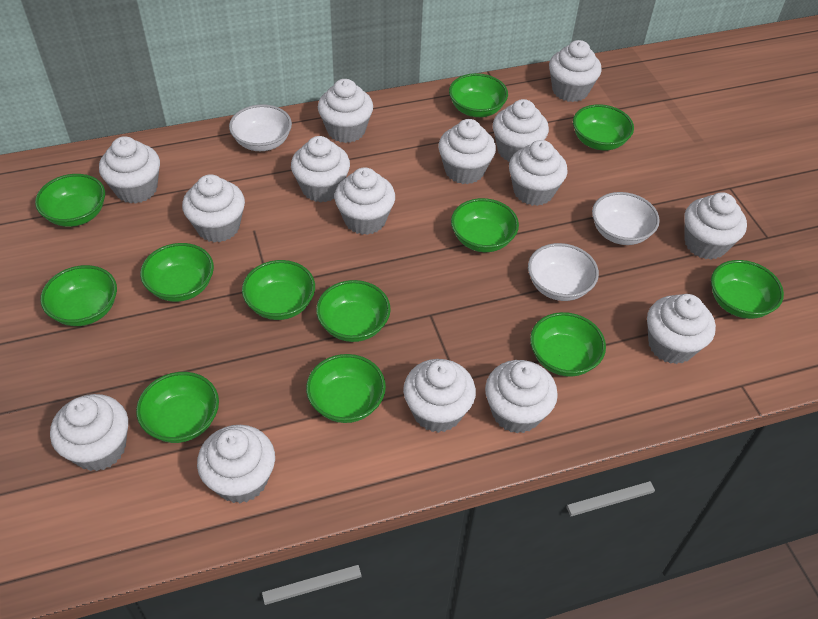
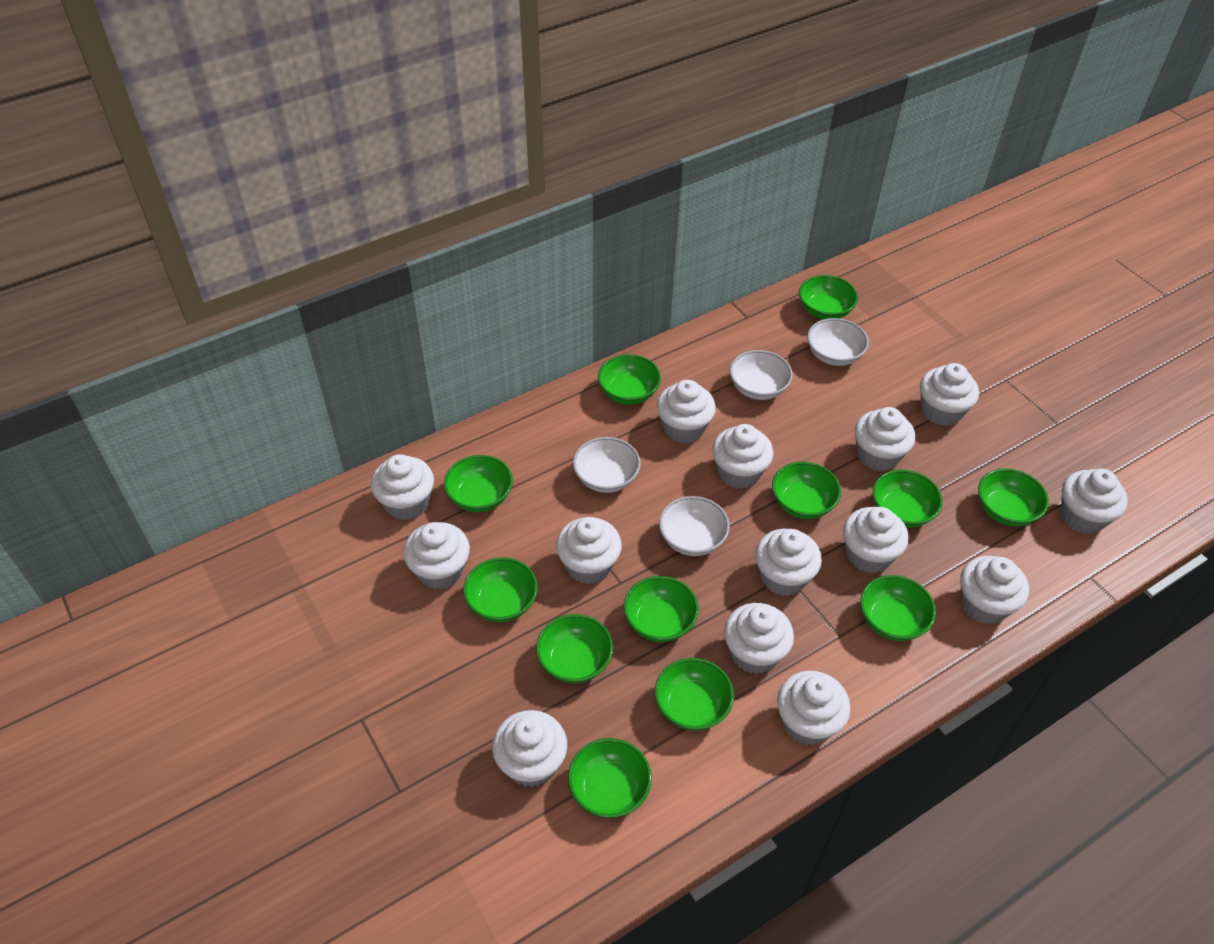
white bowl: 3 -> 4
white cupcake: 15 -> 14

